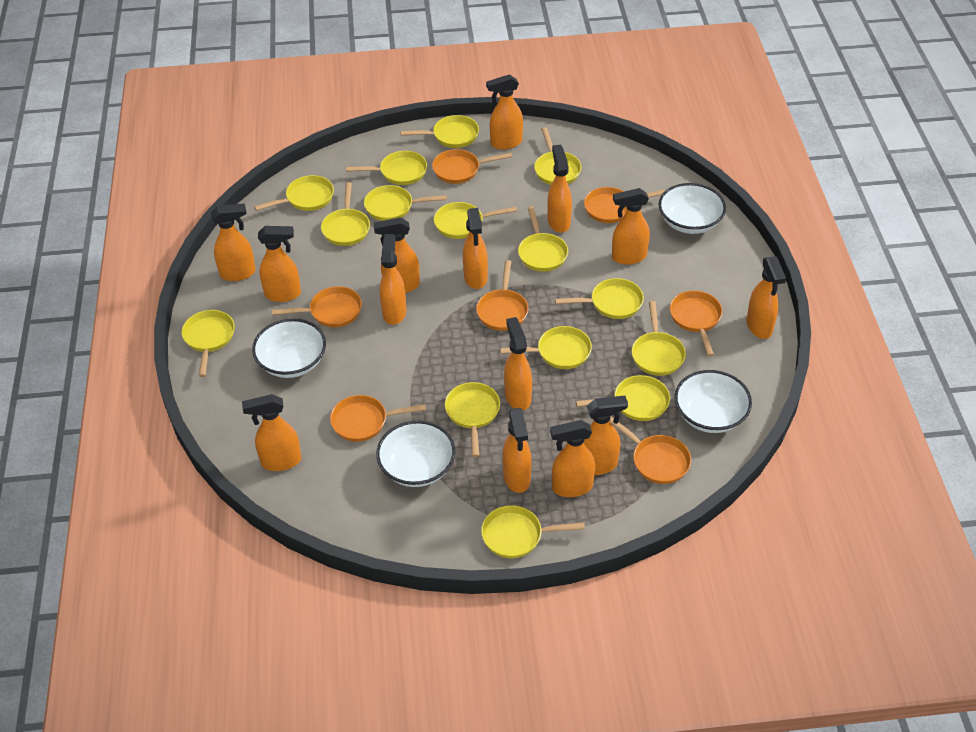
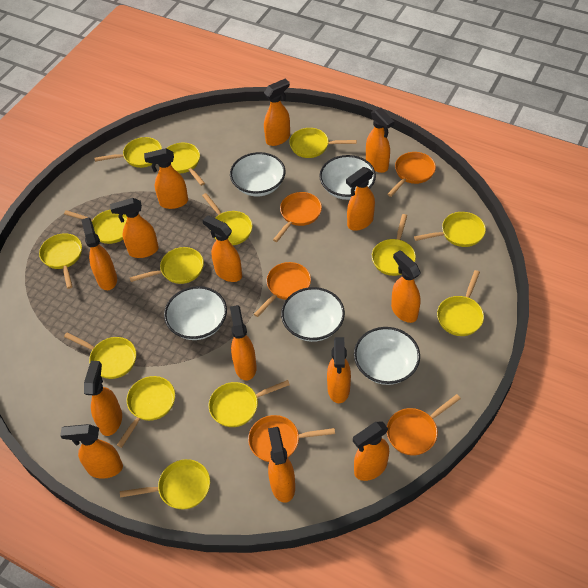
orange pan: 7 -> 5
white bowl: 4 -> 5
yellow pan: 15 -> 14

